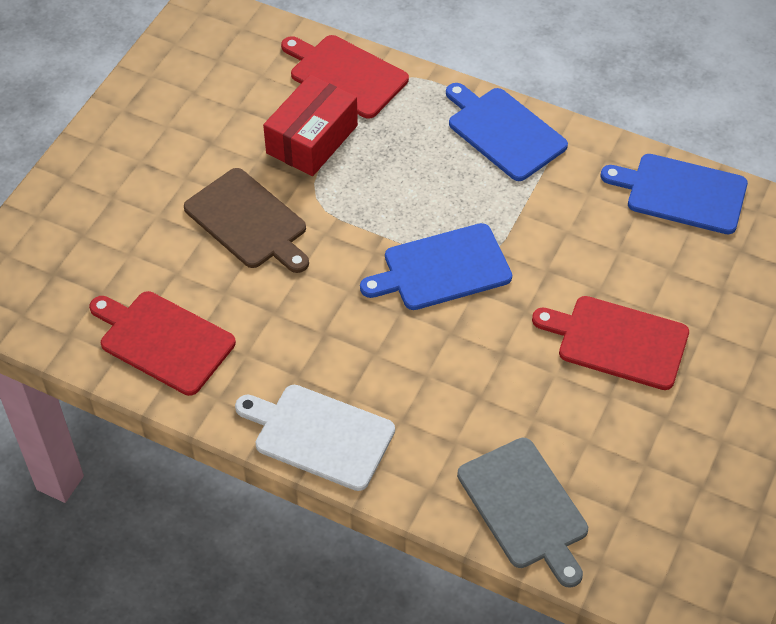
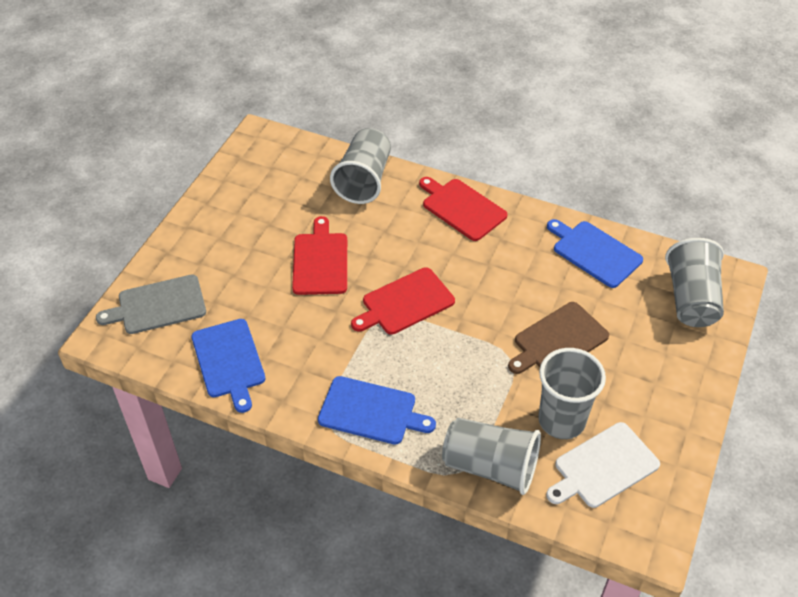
grey cup: 0 -> 4
red box: 1 -> 0

